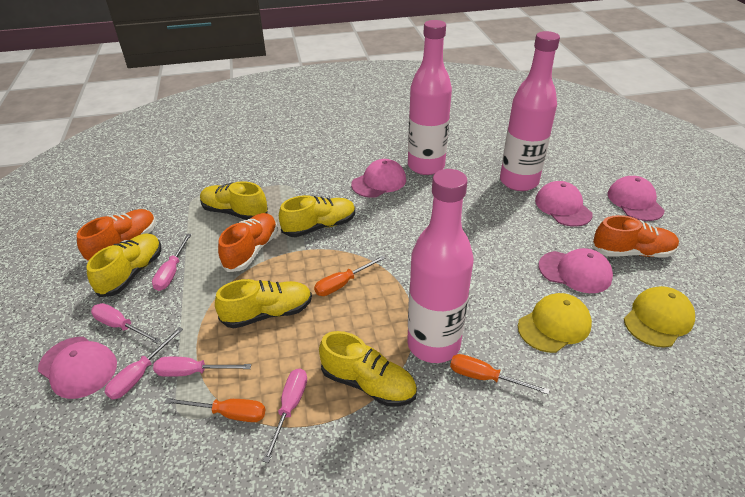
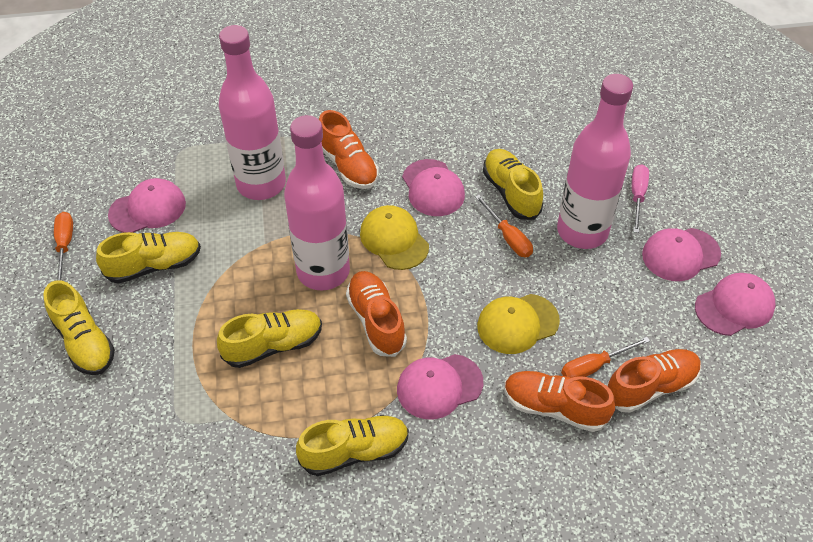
orange shoe: 3 -> 4
pink screwdriver: 5 -> 1

